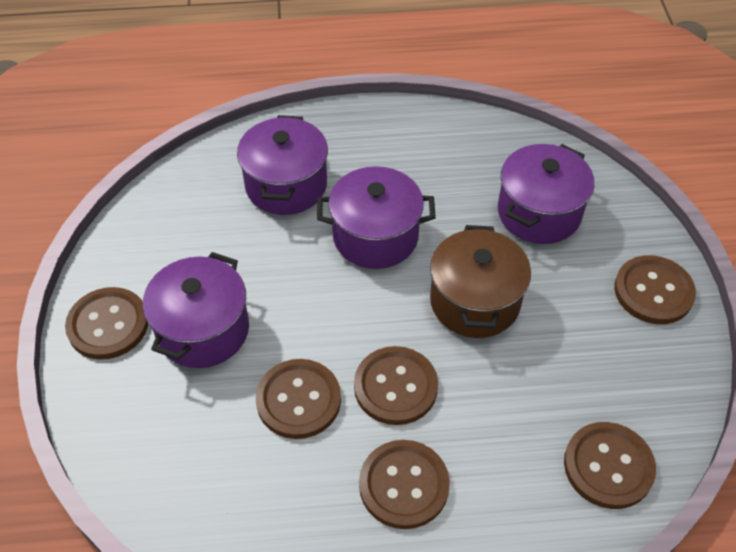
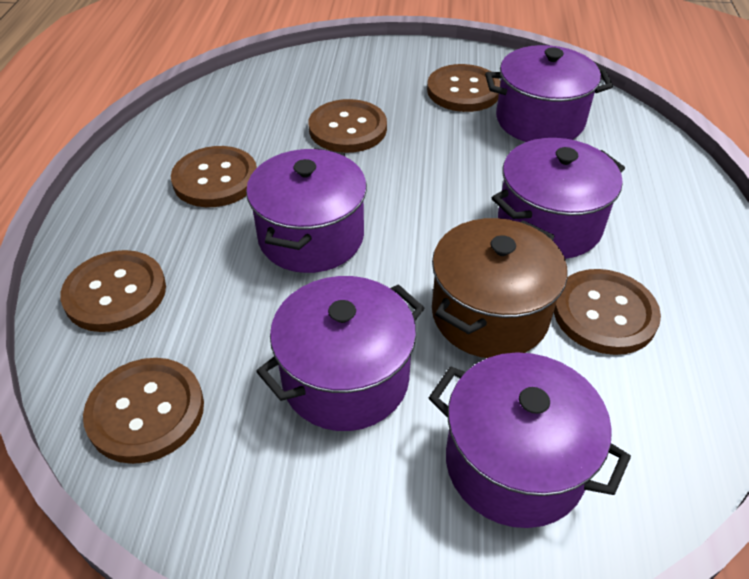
purple pot: 4 -> 5

